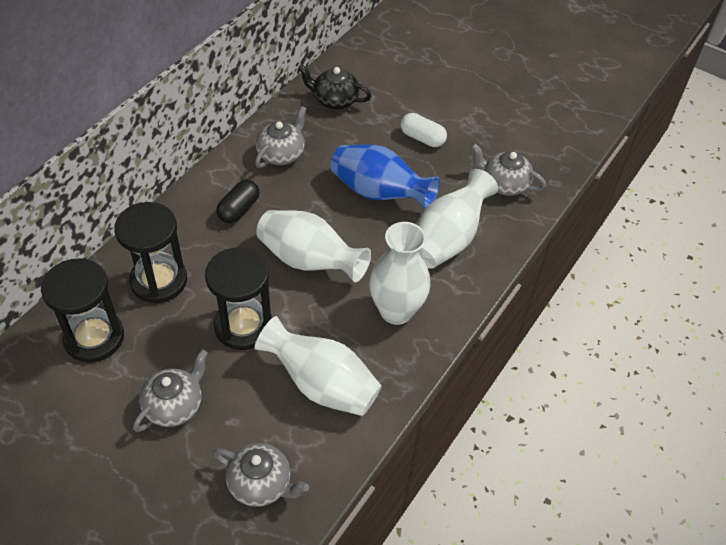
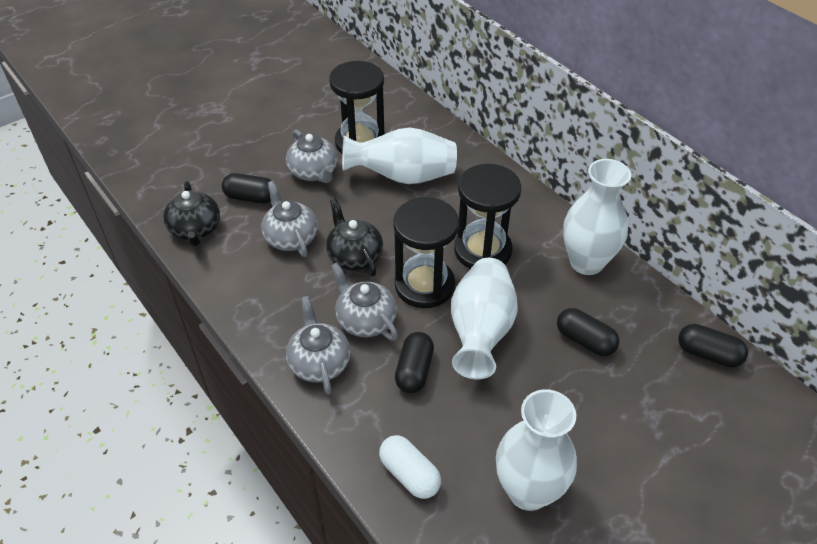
black capsule: 1 -> 4
black teapot: 1 -> 2
blue vase: 1 -> 0

